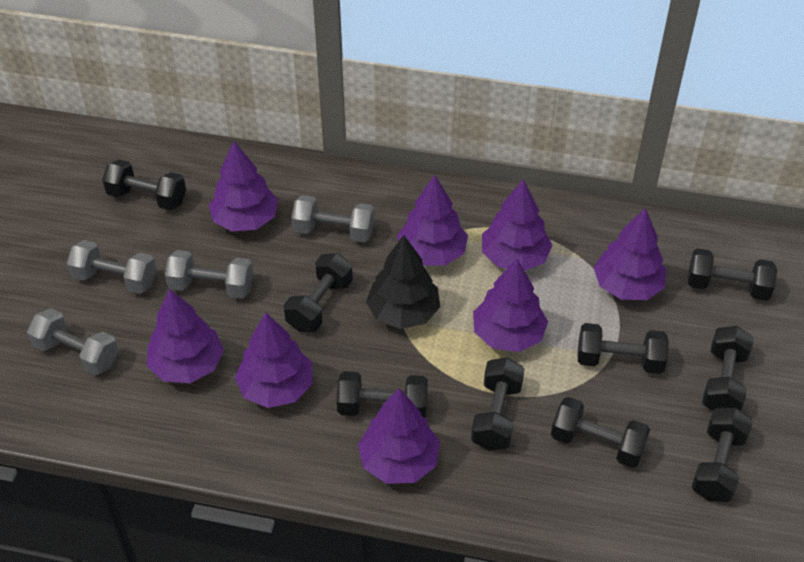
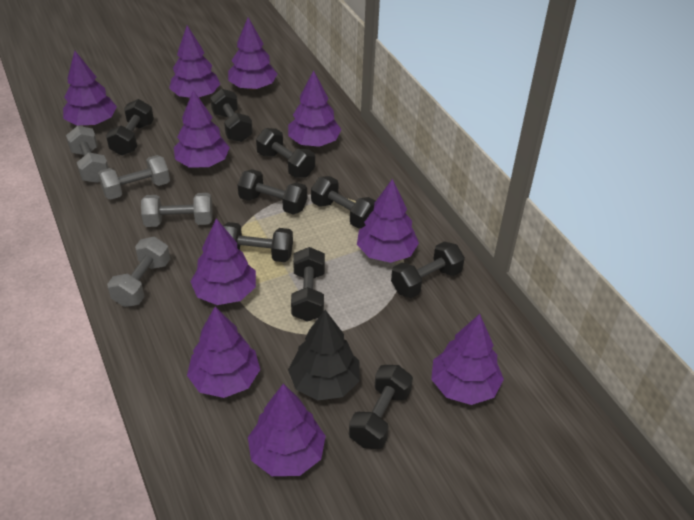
purple tree: 8 -> 10

